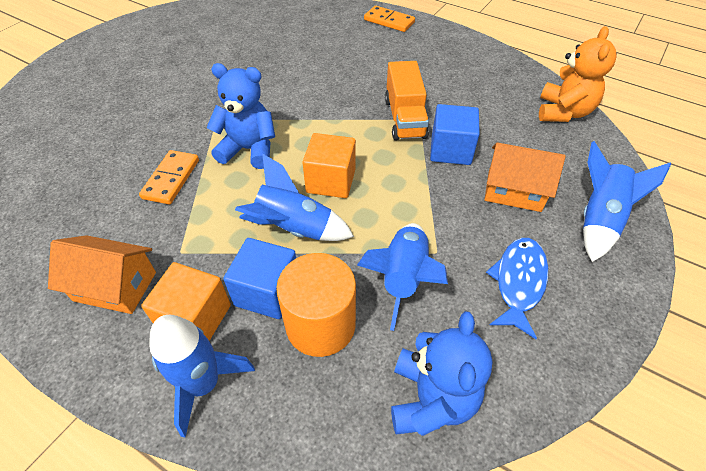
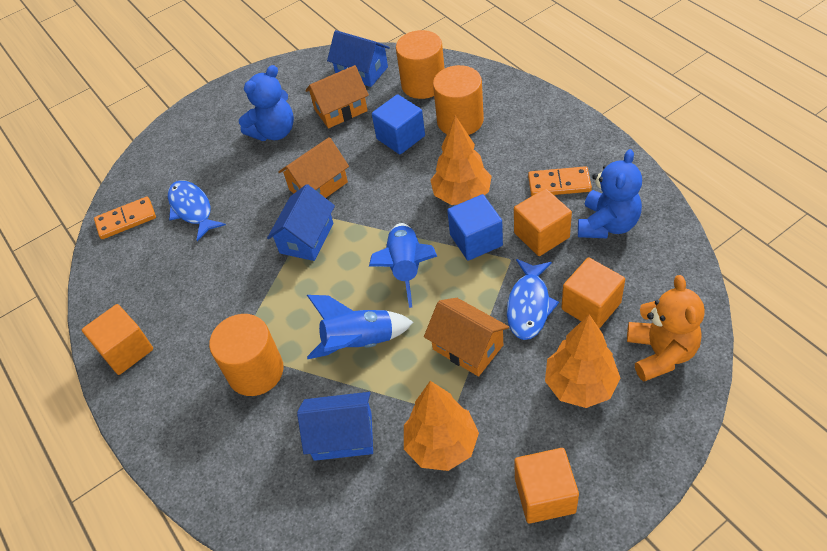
blue fish: 1 -> 2
blue house: 0 -> 3
blue rocket: 4 -> 2
orange cube: 2 -> 4
orange cylinder: 1 -> 3
orange house: 2 -> 3
orange tree: 0 -> 3
orange truck: 1 -> 0

